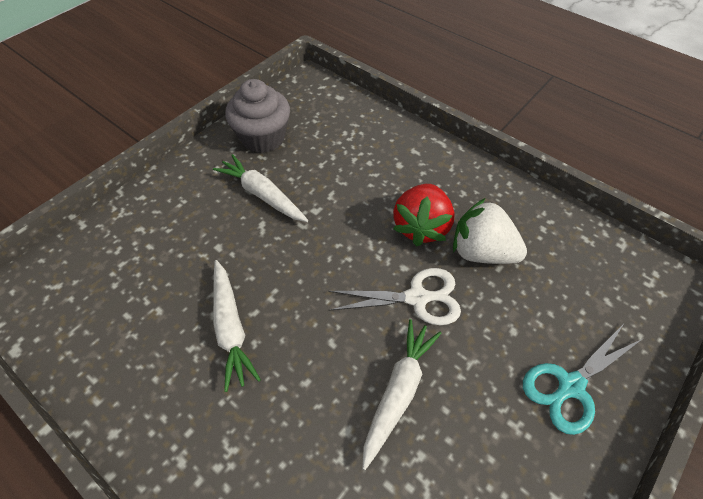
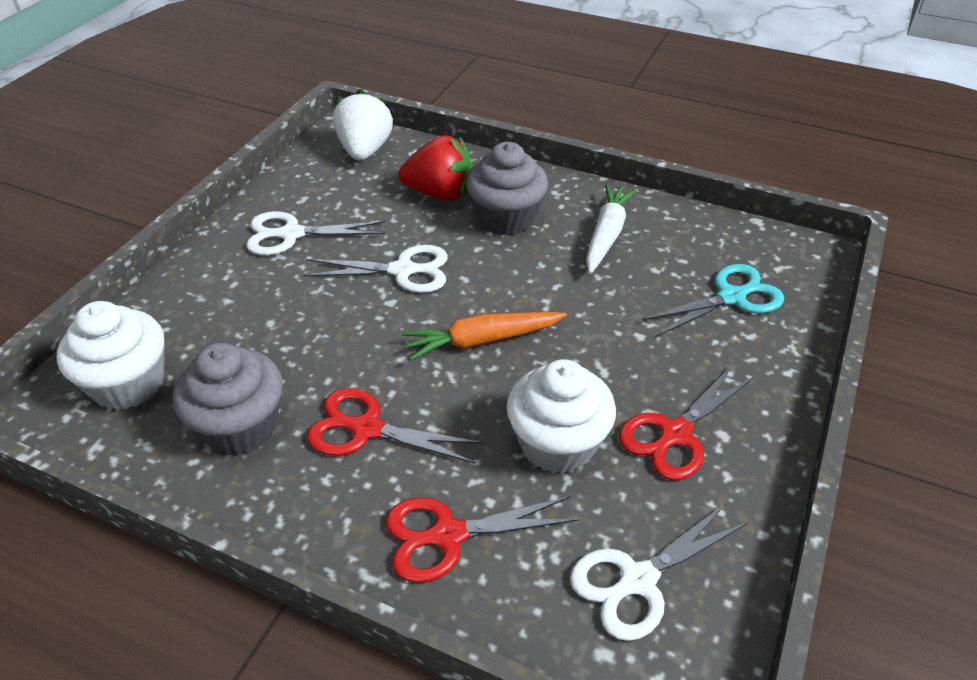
grey cupcake: 1 -> 2
orange carrot: 0 -> 1
red scissors: 0 -> 3
white carrot: 3 -> 1
white cupcake: 0 -> 2
white scissors: 1 -> 3

